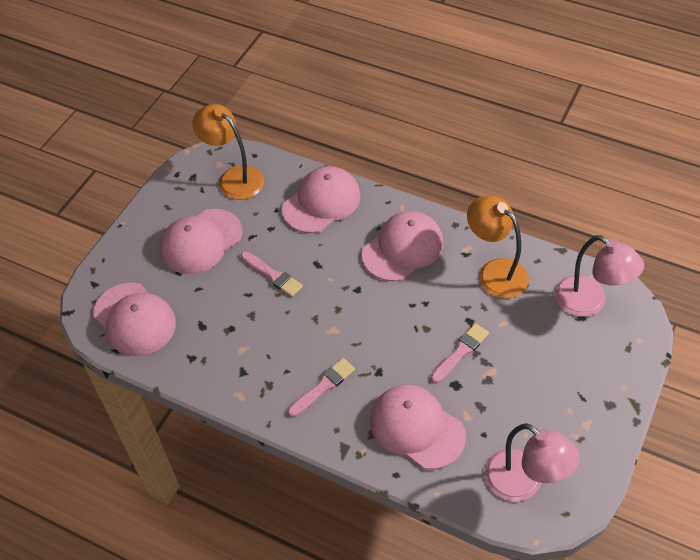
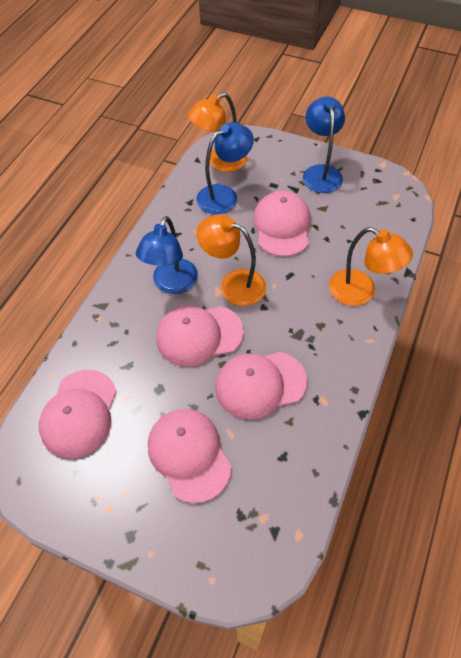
blue lamp: 0 -> 3
orange lamp: 2 -> 3
pink brush: 3 -> 0
pink lamp: 2 -> 0

